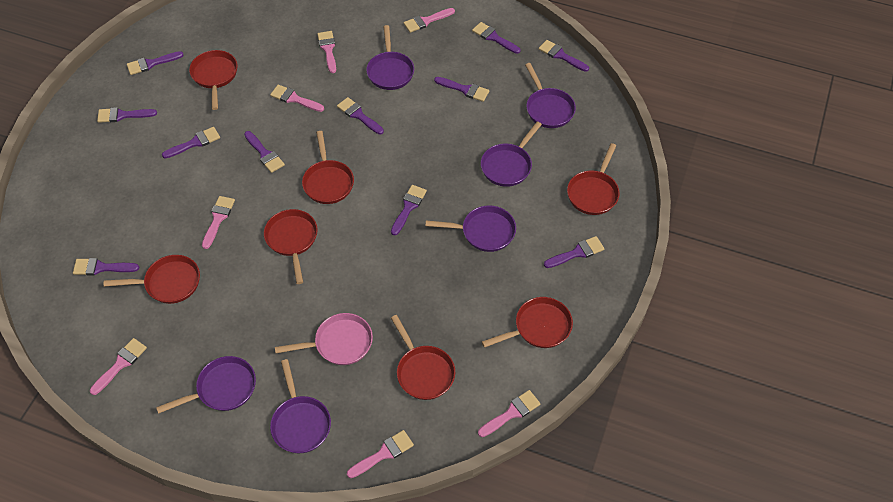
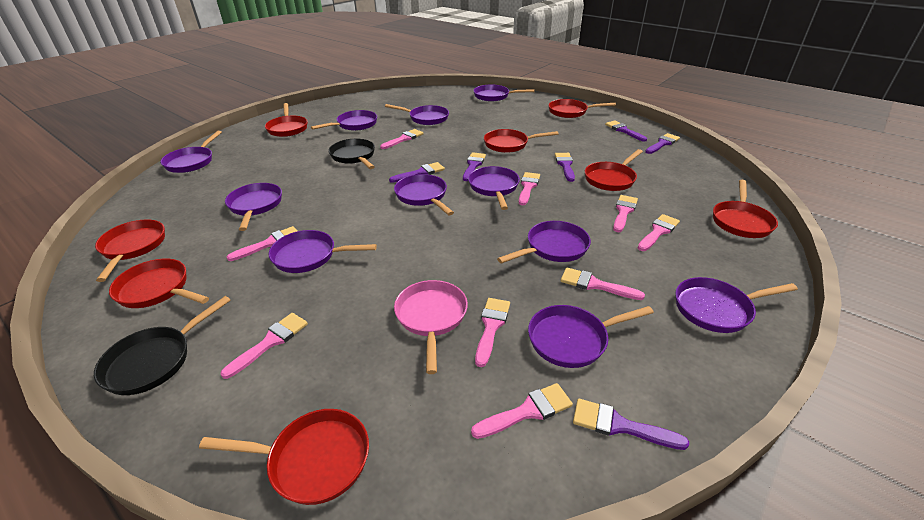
black pan: 0 -> 2
pink brush: 7 -> 9
purple brush: 11 -> 6
purple pan: 6 -> 11
red pan: 7 -> 8

